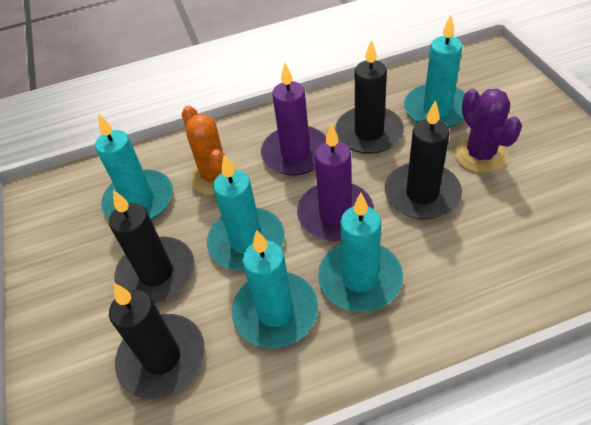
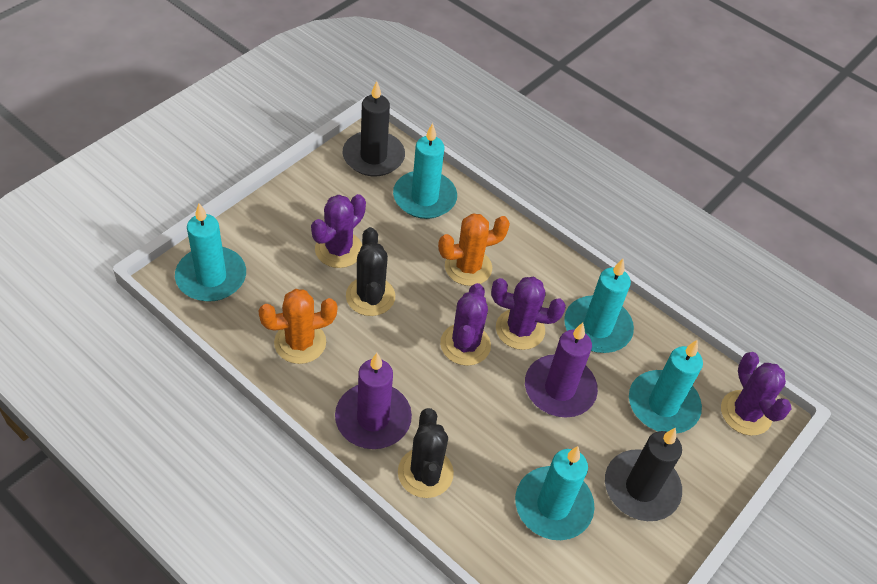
black cactus: 0 -> 2
black candle: 4 -> 2
orange cactus: 1 -> 2
purple cactus: 1 -> 4

